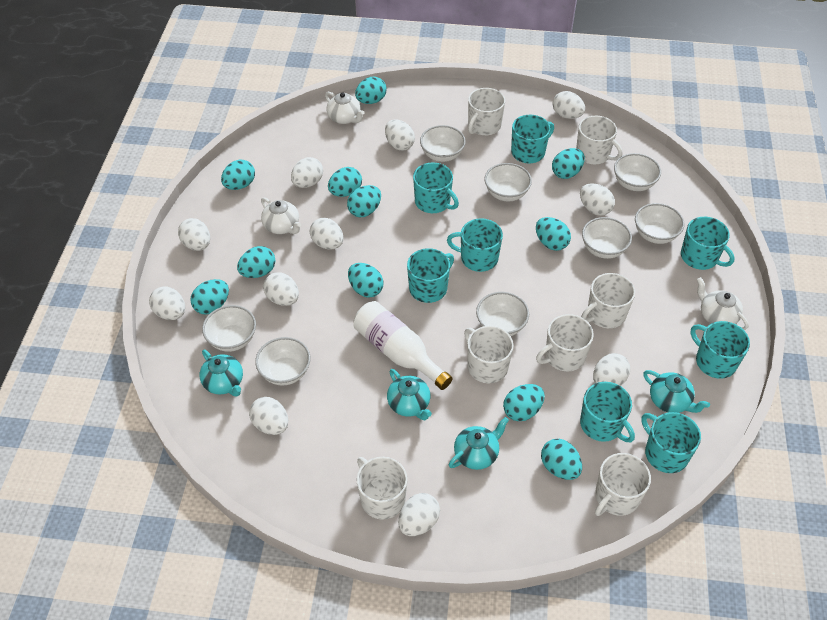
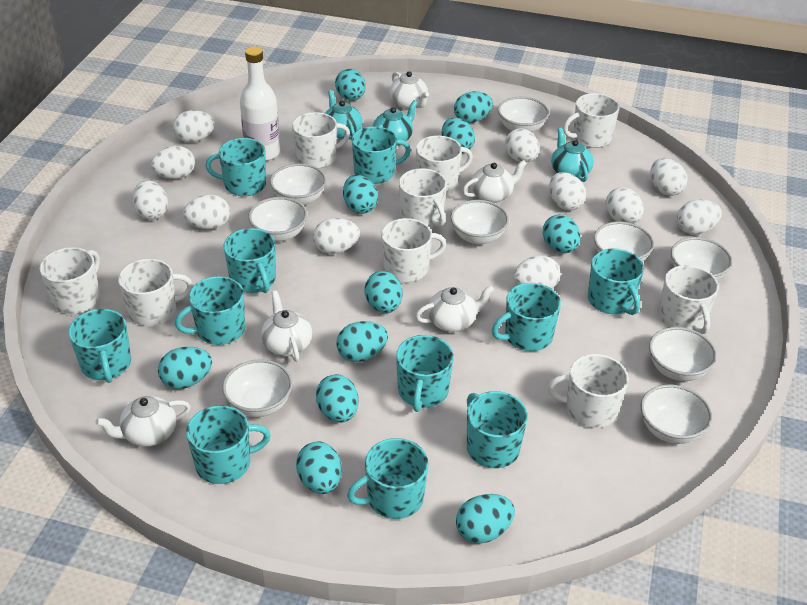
turquoise mug: 8 -> 11
turquoise teapot: 4 -> 3
white bowl: 8 -> 9
white mug: 7 -> 9
white teapot: 3 -> 5

